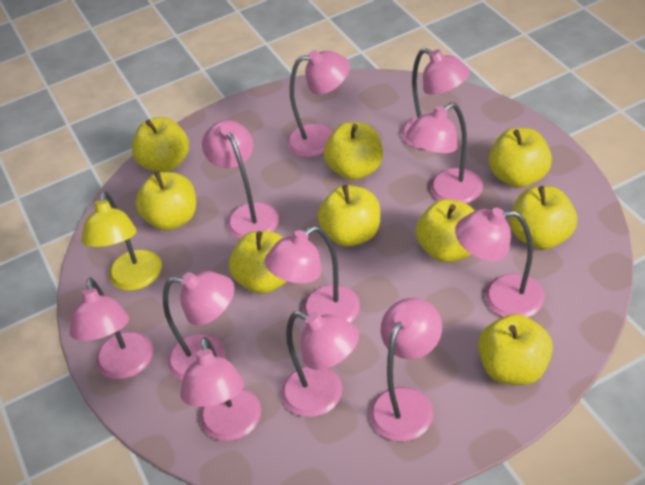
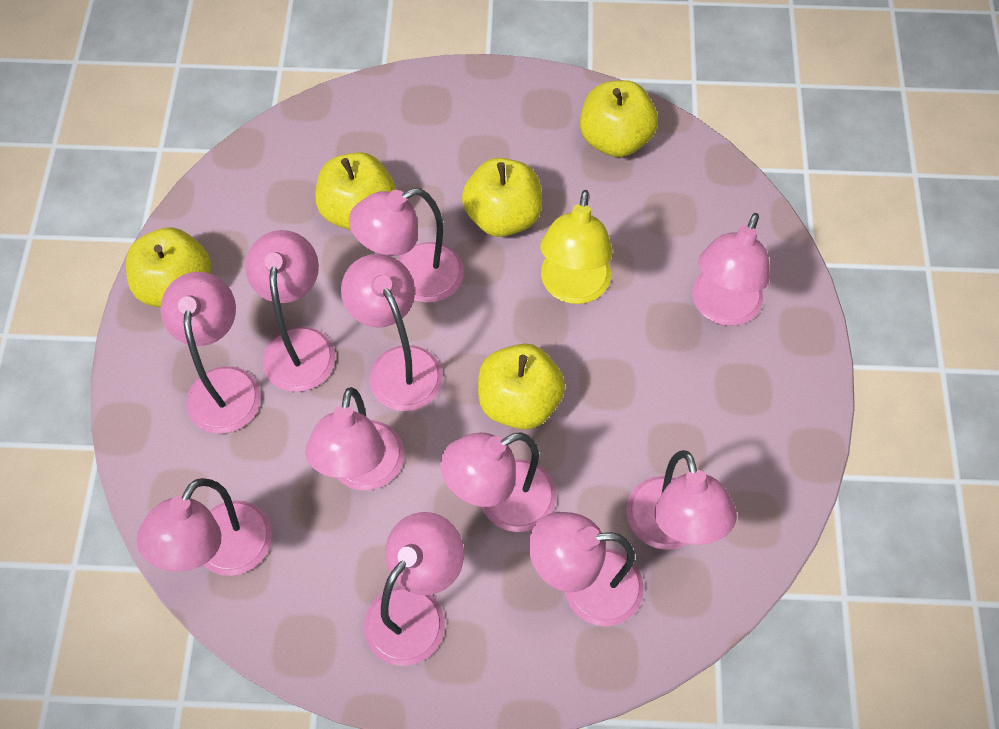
yellow apple: 9 -> 5

